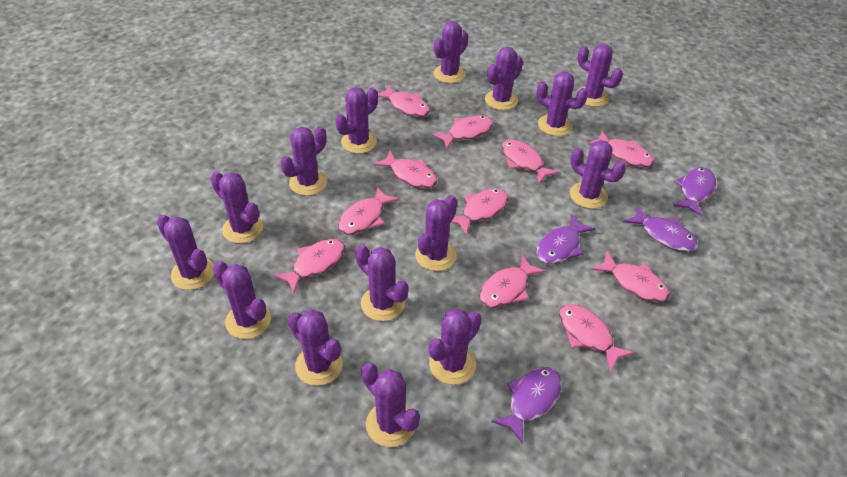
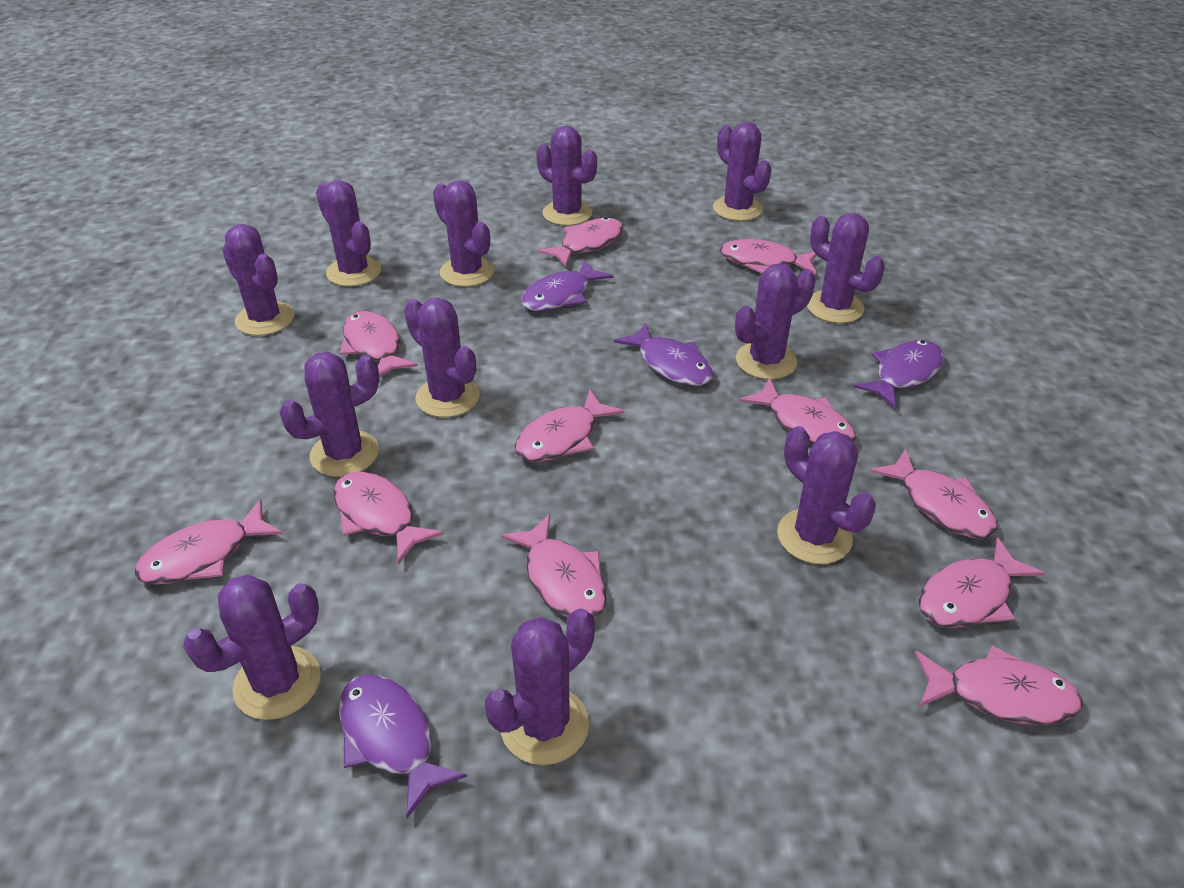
purple cactus: 15 -> 12

